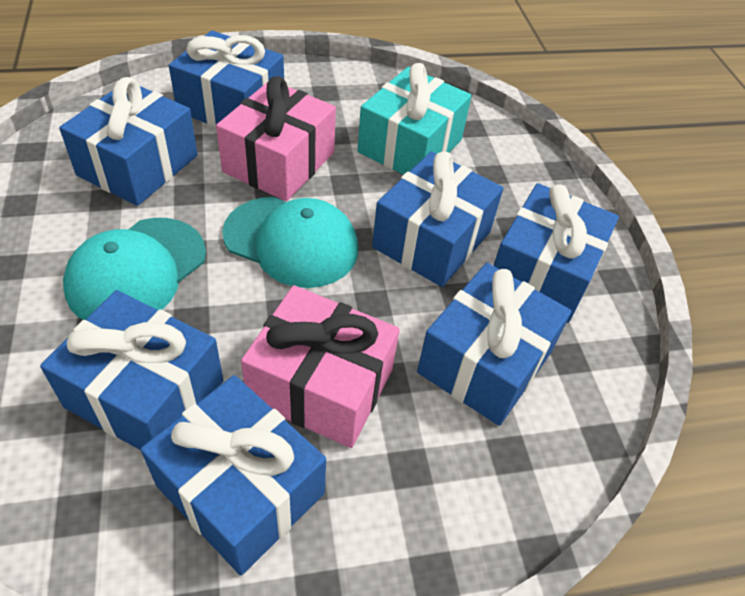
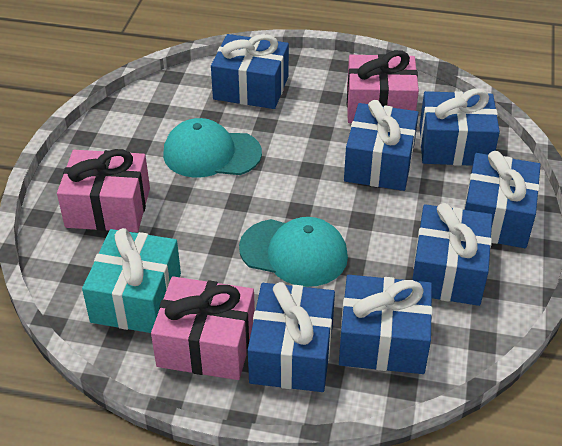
pink gift: 2 -> 3

